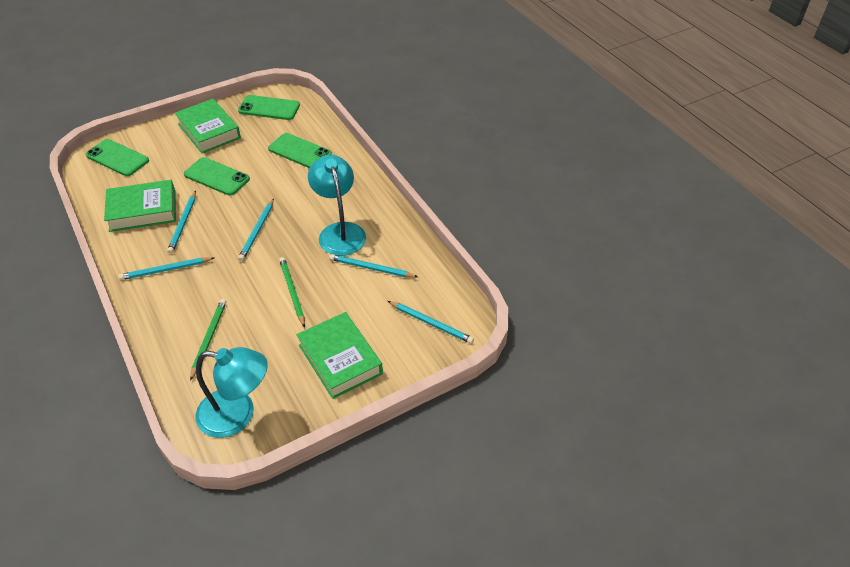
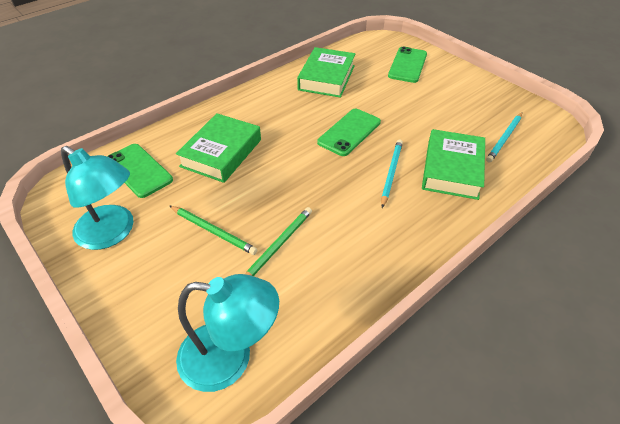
green phone: 4 -> 3
turquoise pencil: 5 -> 2

